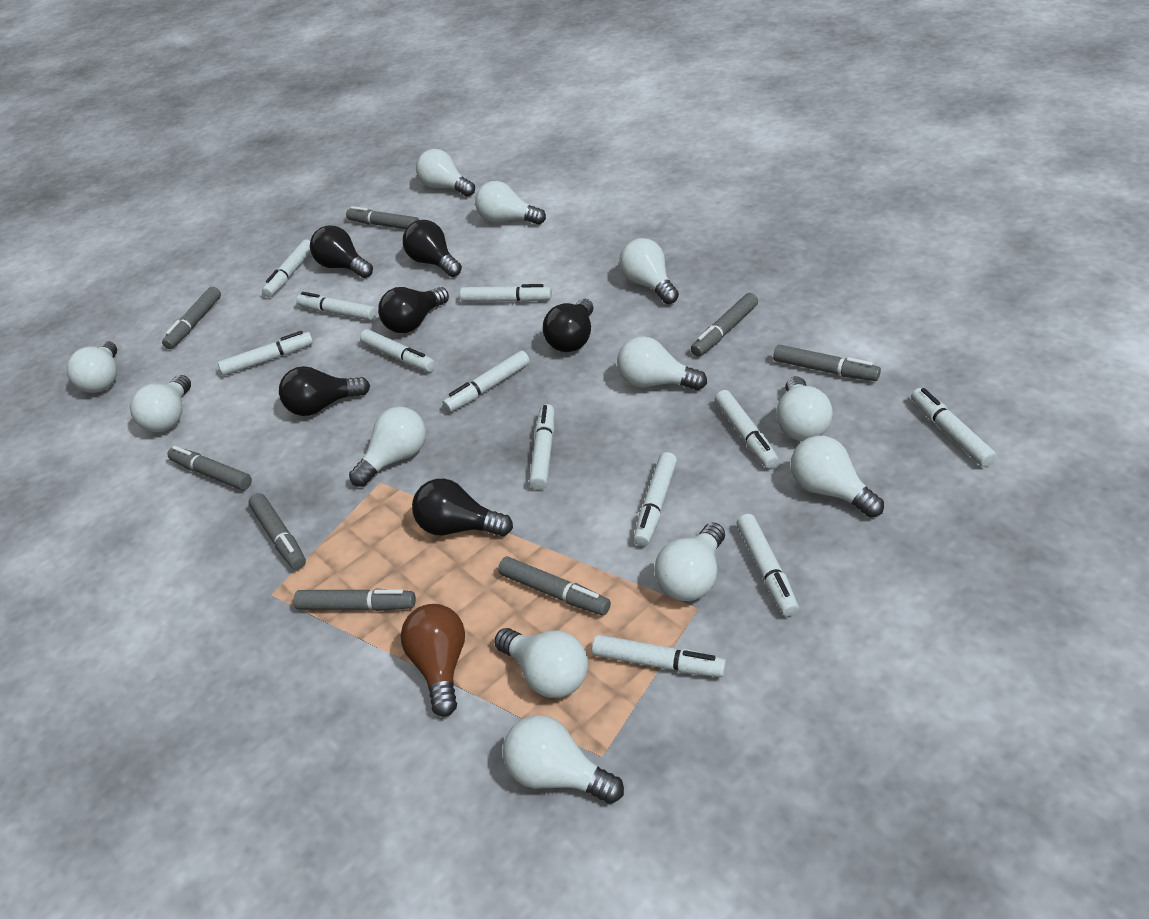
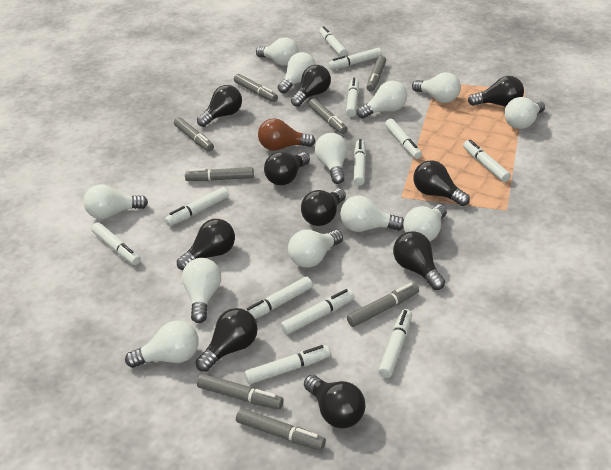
black light bulb: 6 -> 10

